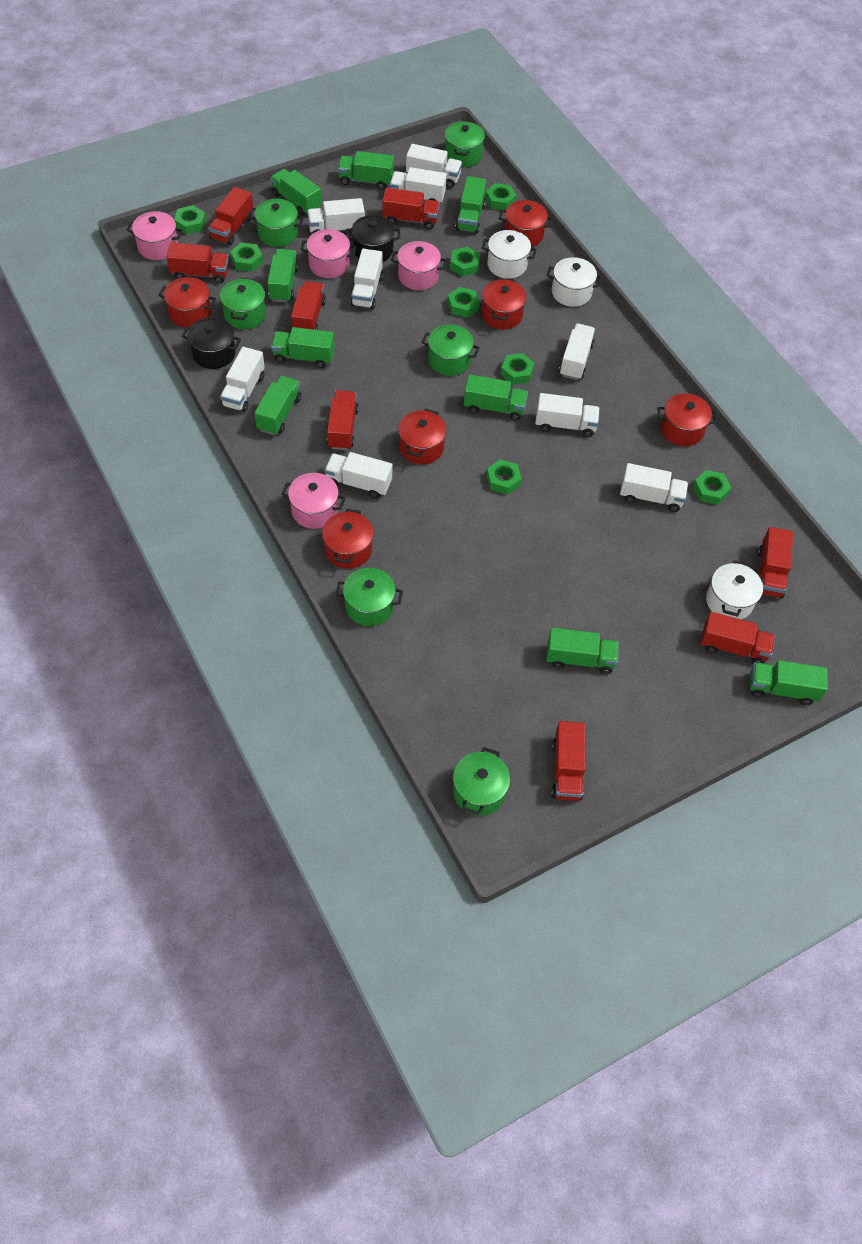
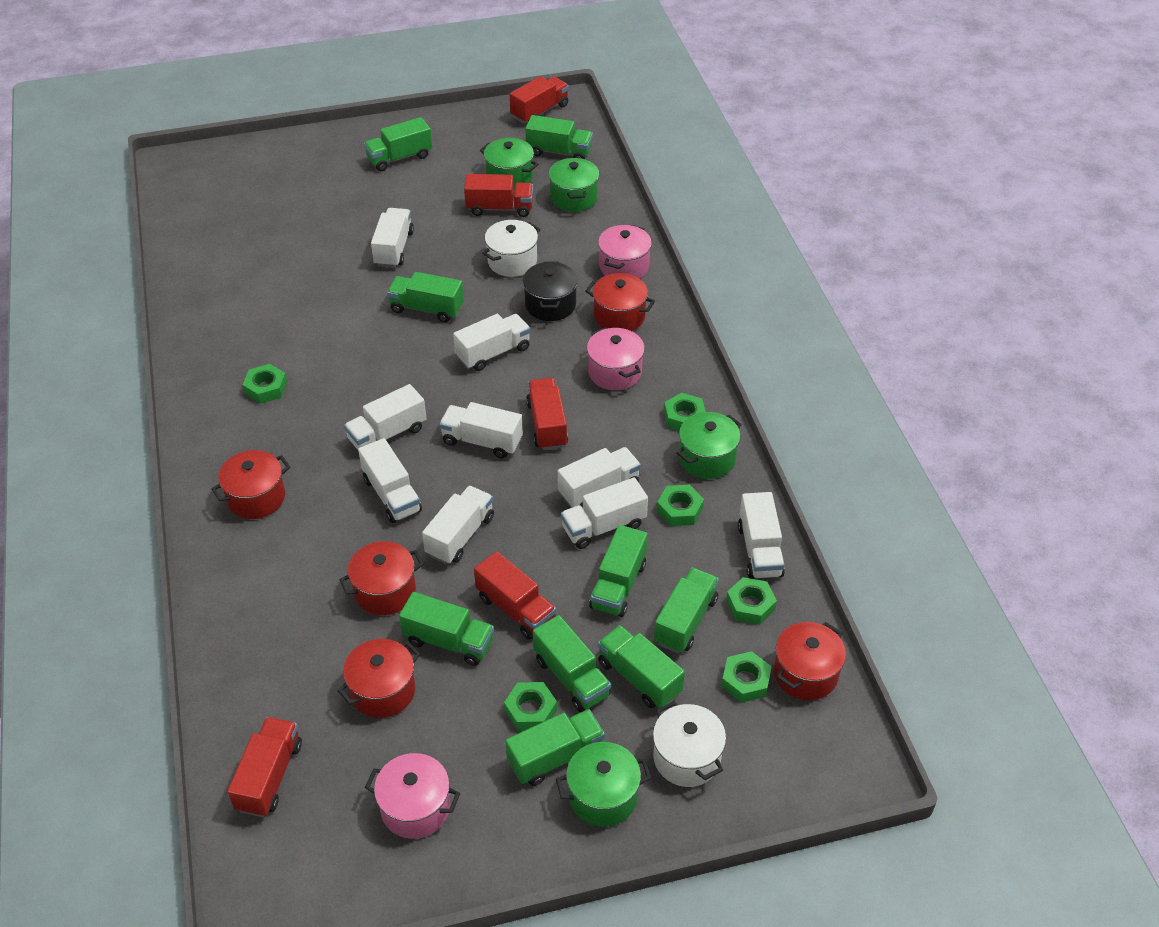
black pot: 2 -> 1
green nut: 8 -> 6
green pot: 6 -> 4
pink pot: 4 -> 3
red pot: 6 -> 5
red truck: 8 -> 5
white pot: 3 -> 2

